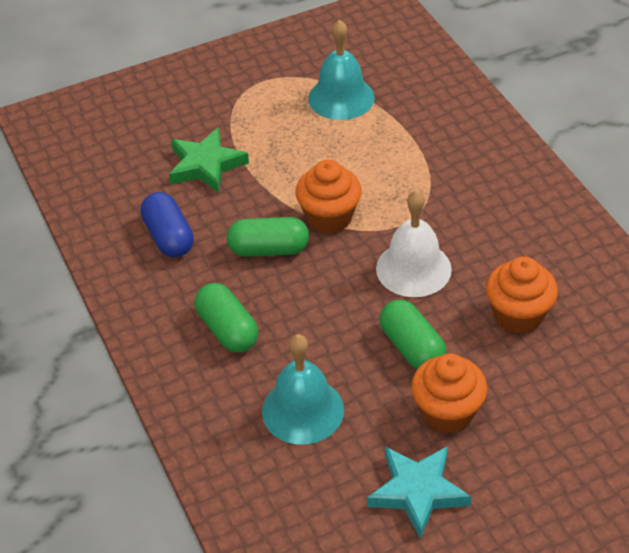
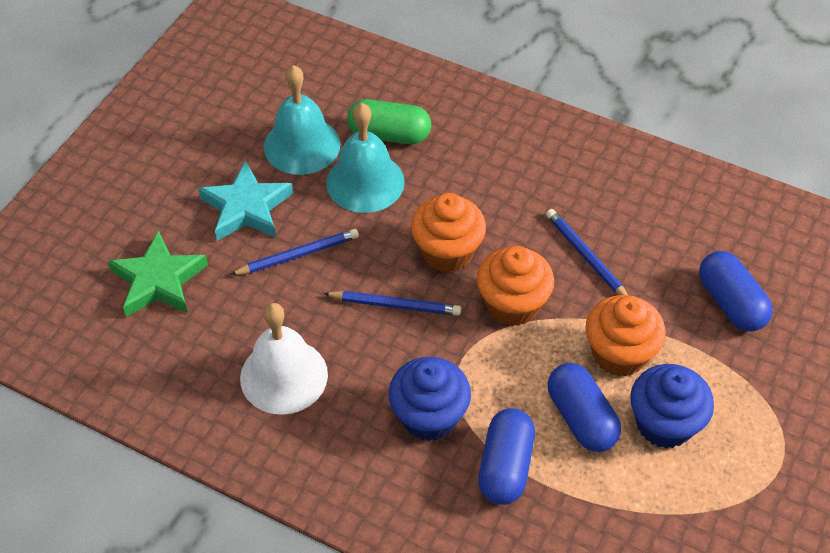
blue capsule: 1 -> 3
blue cupcake: 0 -> 2
blue pencil: 0 -> 3
green capsule: 3 -> 1

